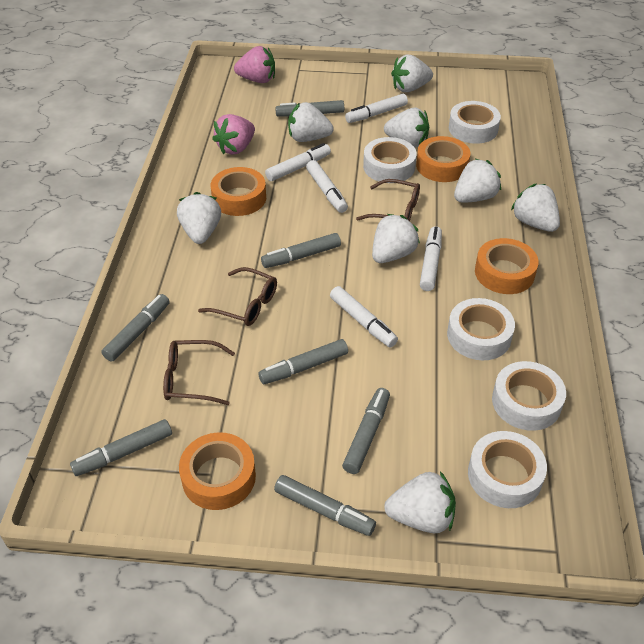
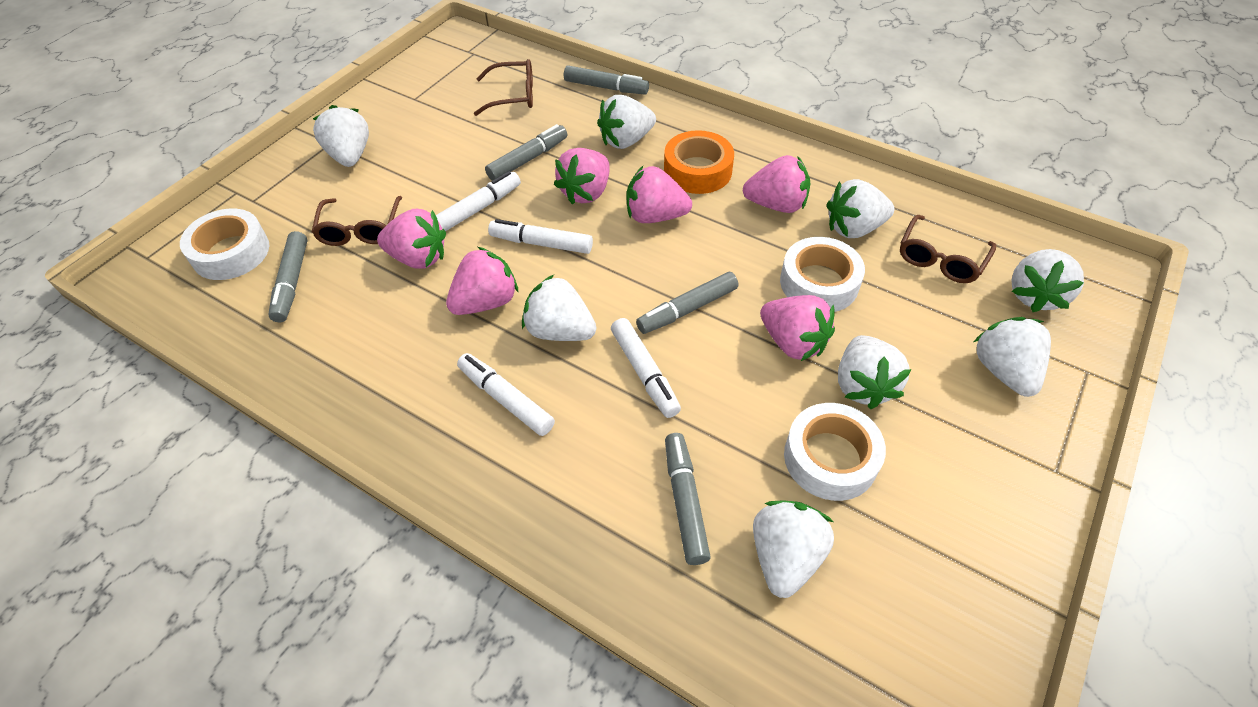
grey marker: 7 -> 5
orange tape: 4 -> 1
pink strawberry: 2 -> 6
white marker: 5 -> 4
white tape: 5 -> 3

